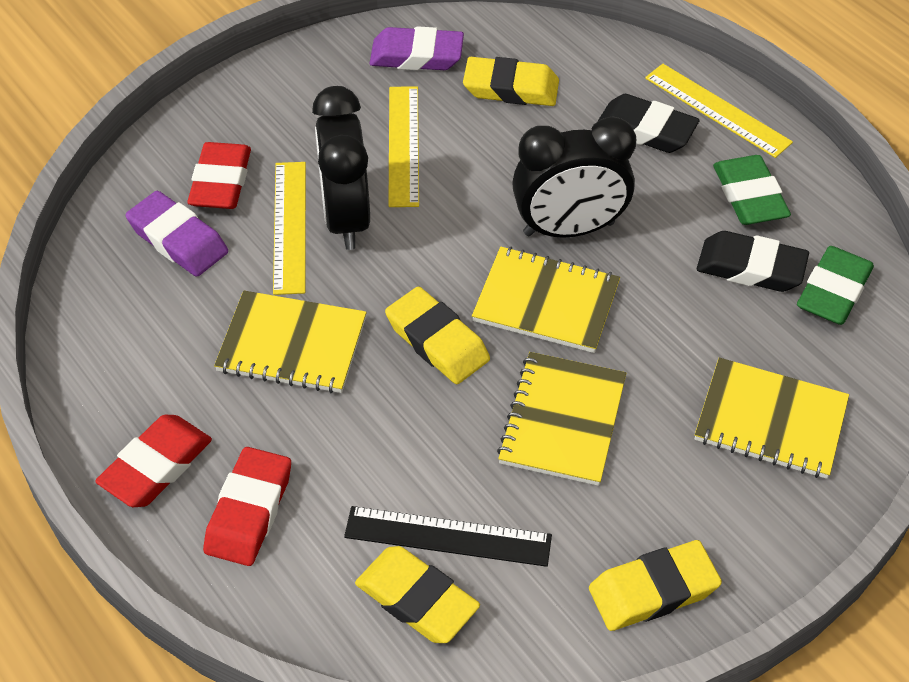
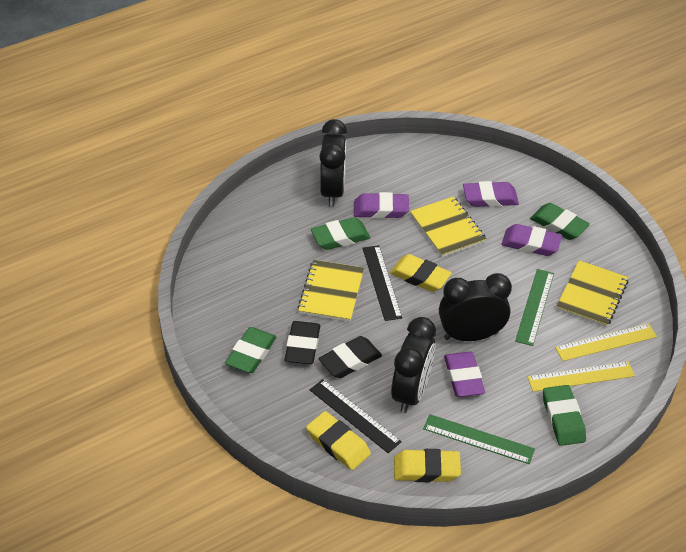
black clock: 2 -> 3
black ruler: 1 -> 2
green eraser: 2 -> 4
green ruler: 0 -> 2
purple eraser: 2 -> 4
red eraser: 3 -> 0
yellow eraser: 4 -> 3
yellow notebook: 4 -> 3
yellow ruler: 3 -> 2

